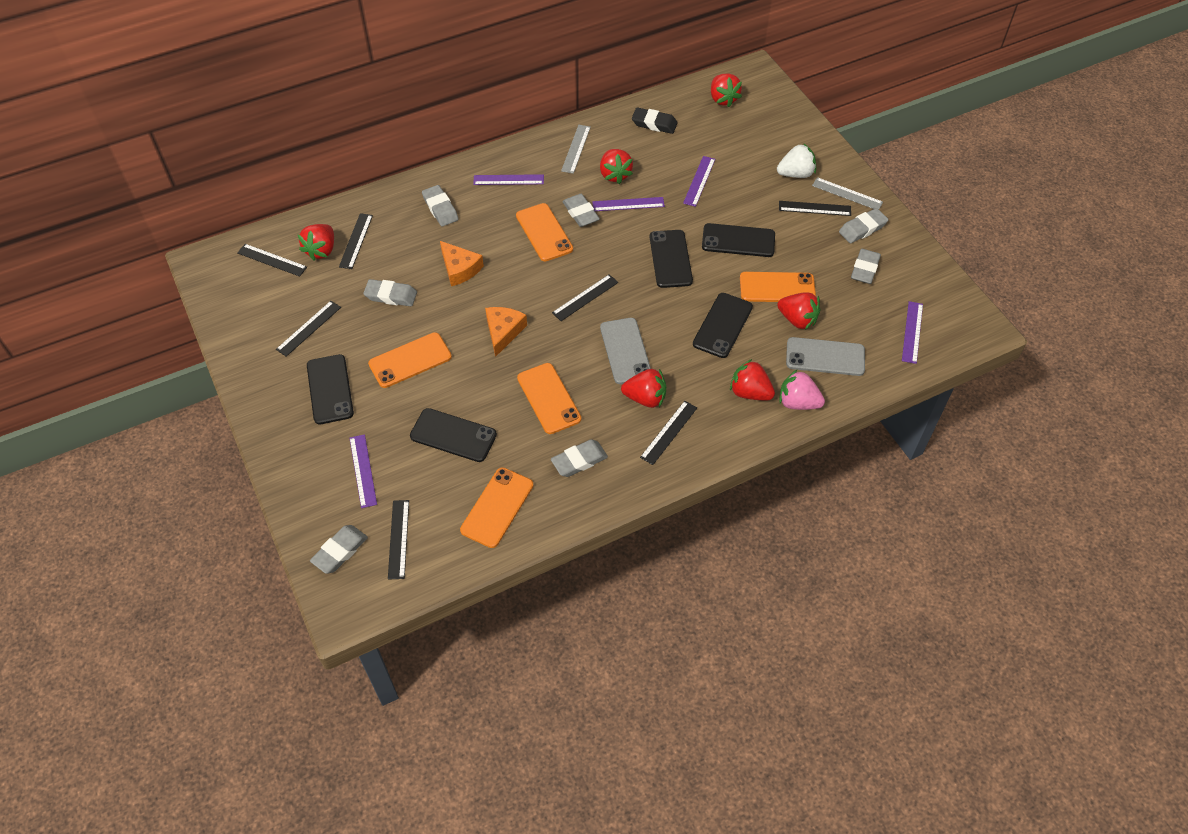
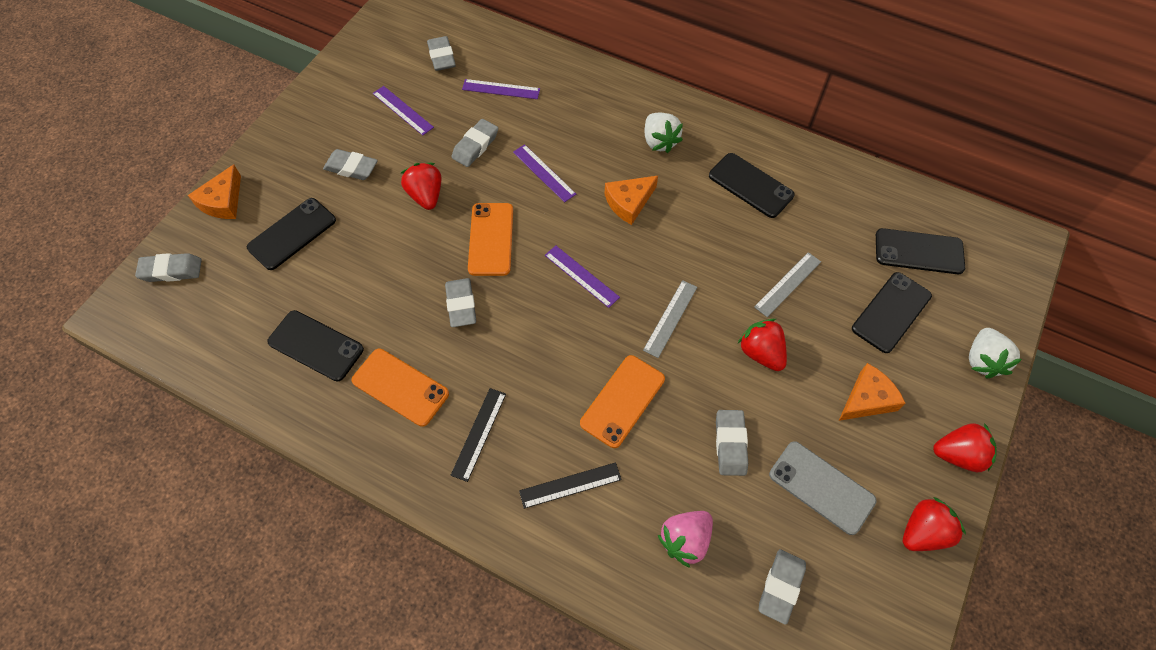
black eraser: 1 -> 0
black ruler: 7 -> 2
grey phone: 2 -> 1
orange cheese: 2 -> 3
orange phone: 5 -> 3
purple ruler: 5 -> 4
red strawberry: 6 -> 4
white strawberry: 1 -> 2

